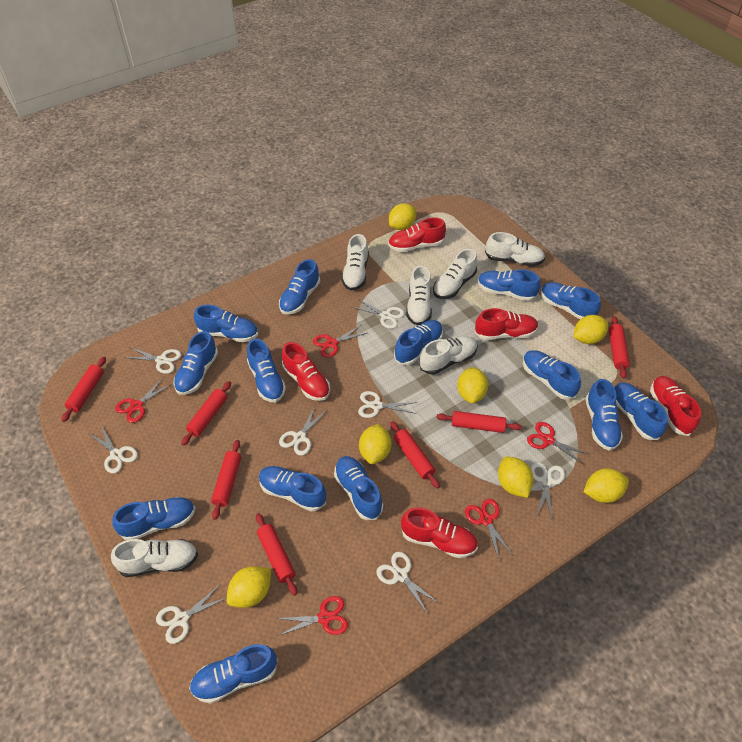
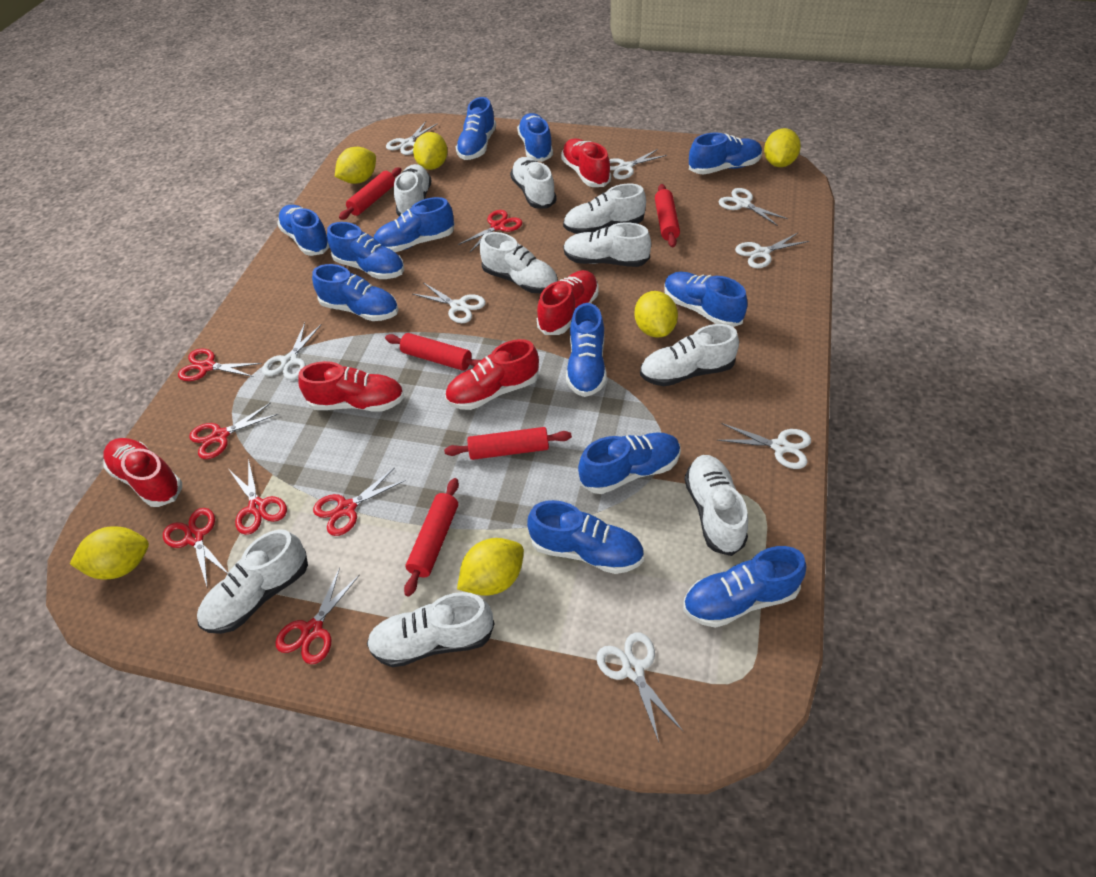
blue shoe: 14 -> 12
red rolling pin: 7 -> 5
red scissors: 5 -> 7
white shoe: 6 -> 9
yellow lemon: 7 -> 6

